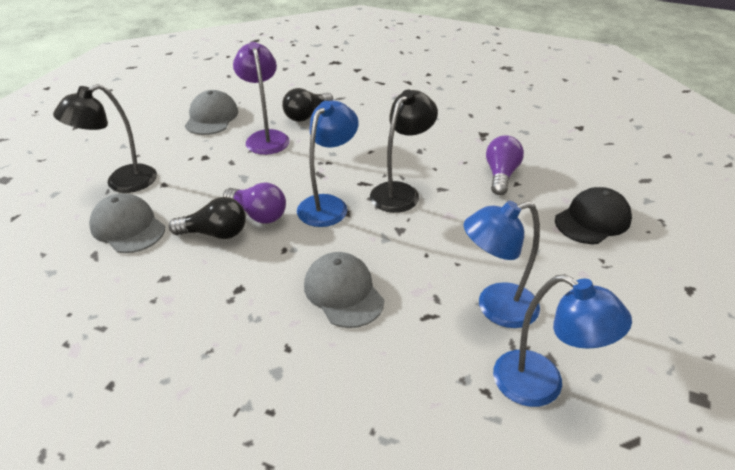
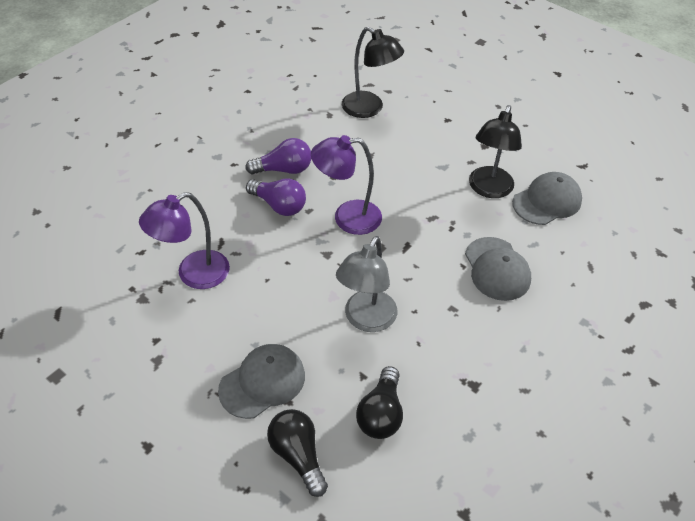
black cap: 1 -> 0
blue lamp: 3 -> 0
grey lamp: 0 -> 1
purple lamp: 1 -> 2

